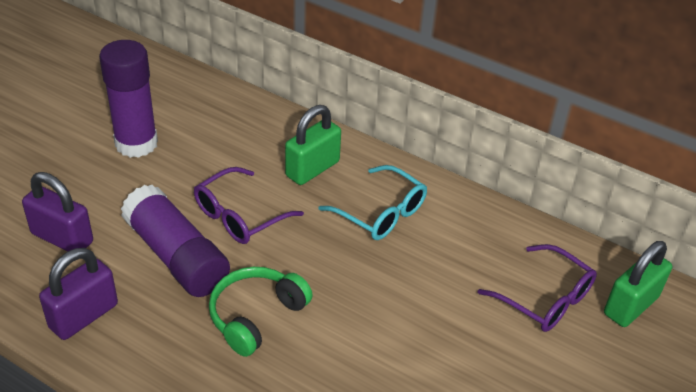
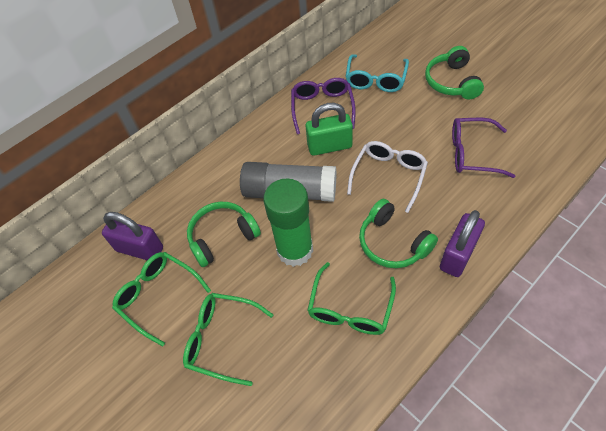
green glasses: 0 -> 3
green glue stick: 0 -> 1
green headphones: 1 -> 3
green padlock: 2 -> 1
grey glue stick: 0 -> 1
purple glue stick: 2 -> 0
white glasses: 0 -> 1

